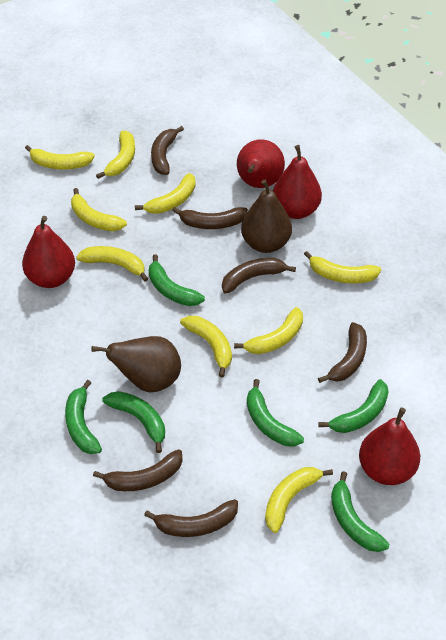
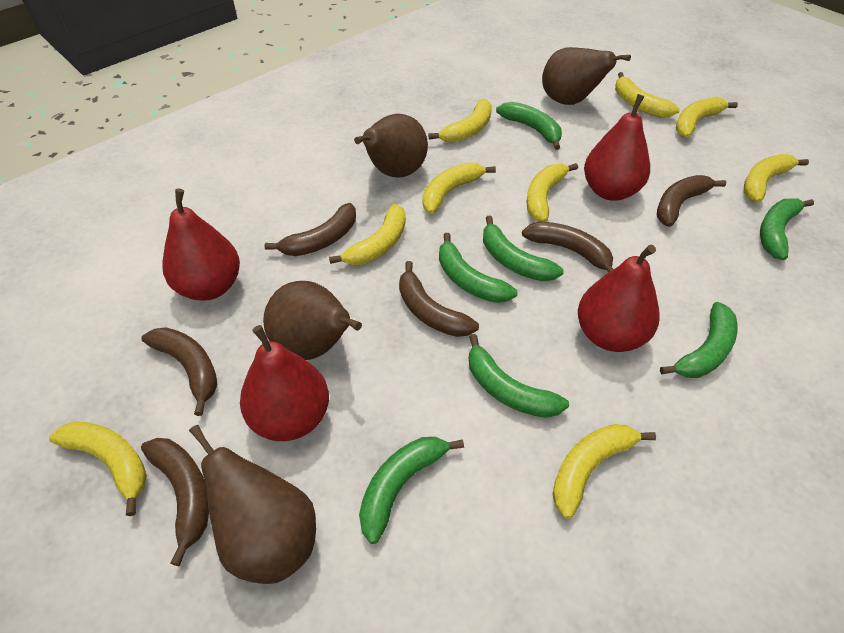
brown pear: 2 -> 4
green banana: 6 -> 7

